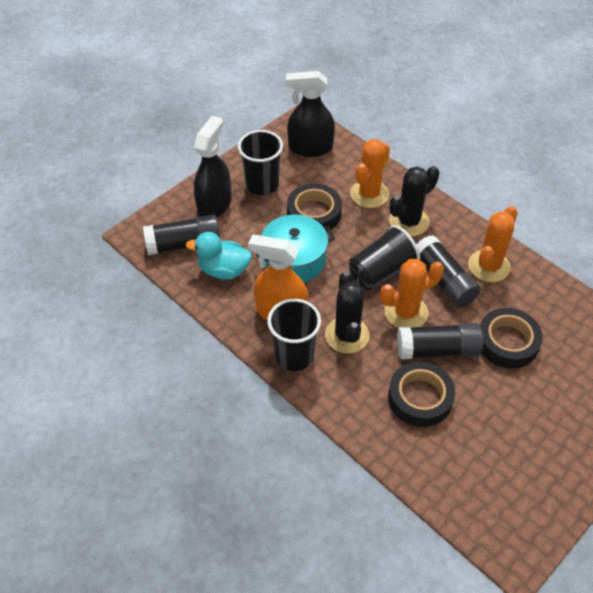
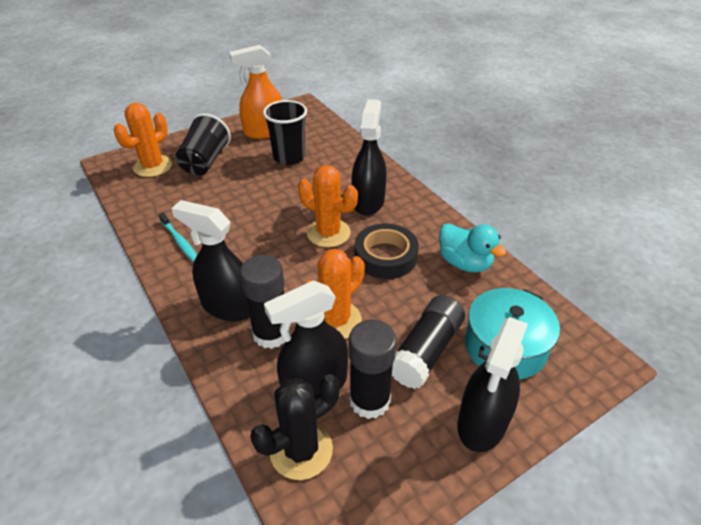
black cactus: 2 -> 1
black cup: 3 -> 2
black spray bottle: 2 -> 4
black tape: 3 -> 1
turquoise toothbrush: 0 -> 1

